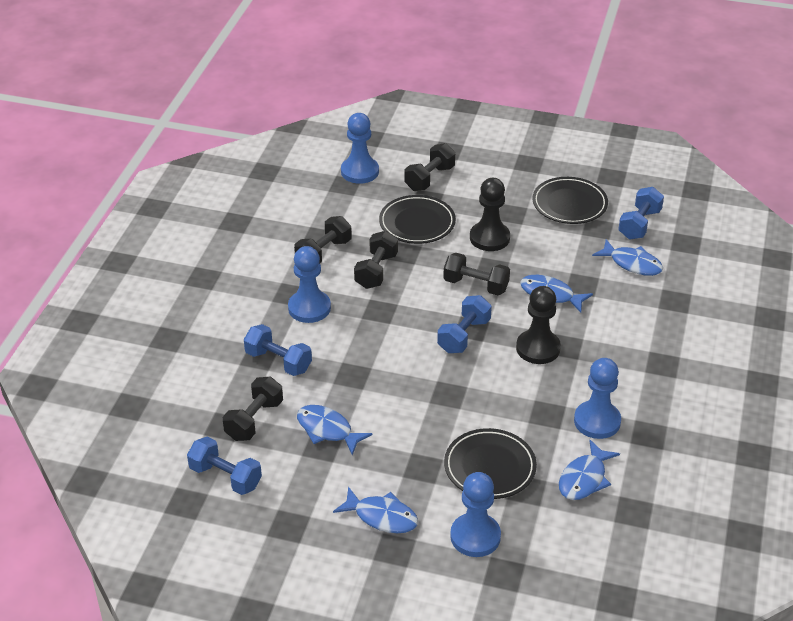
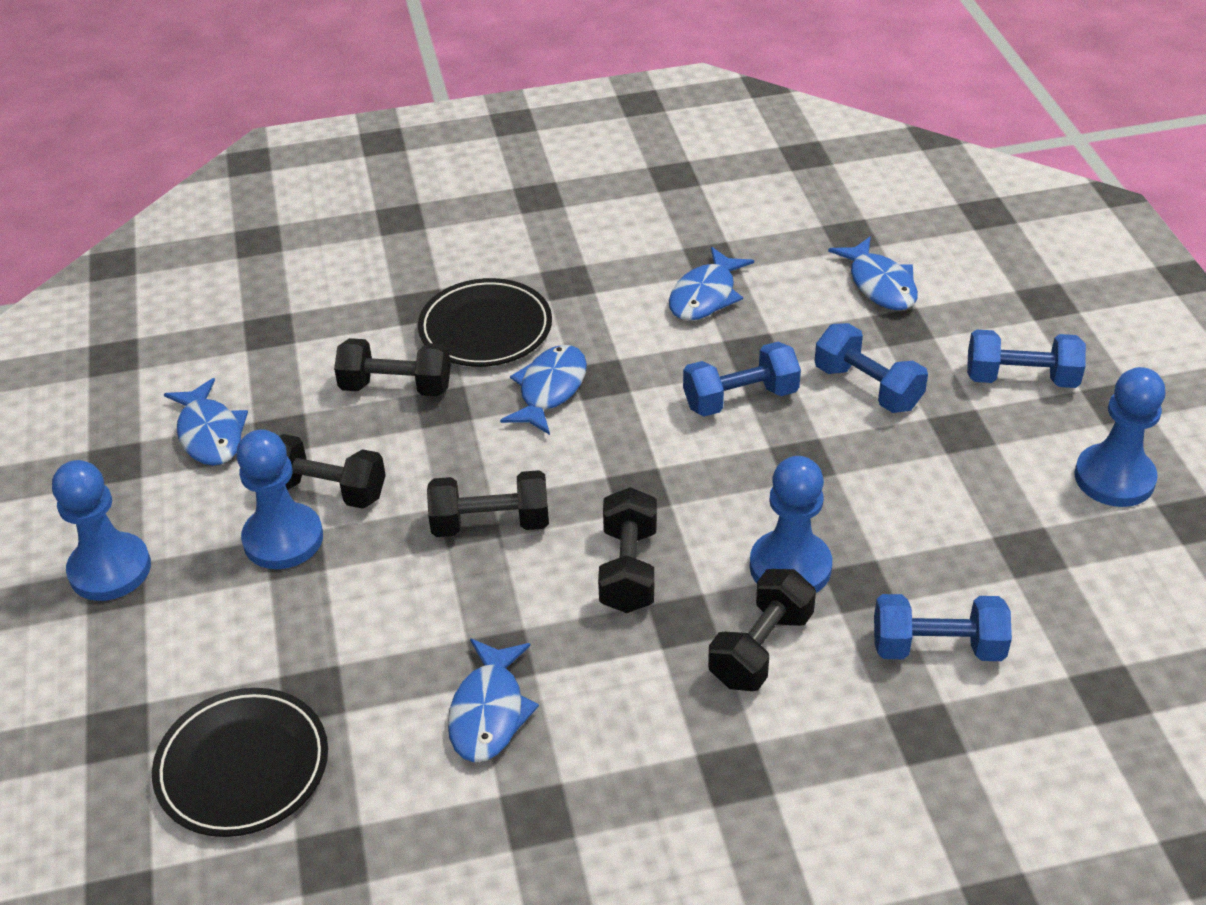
black pawn: 2 -> 0
black plate: 3 -> 2

